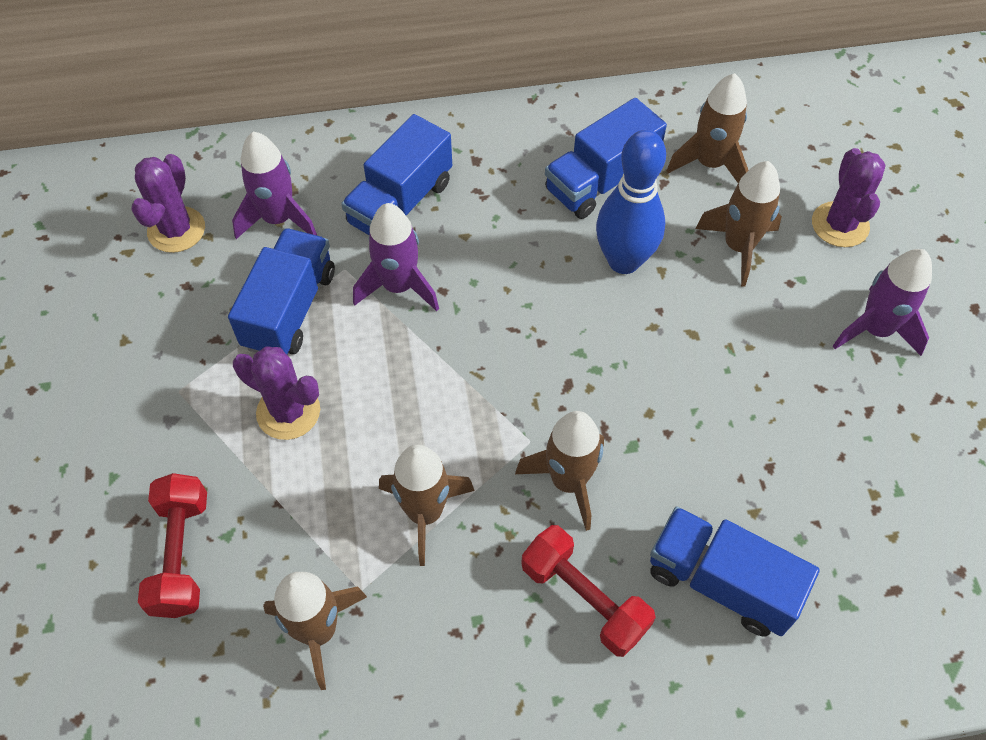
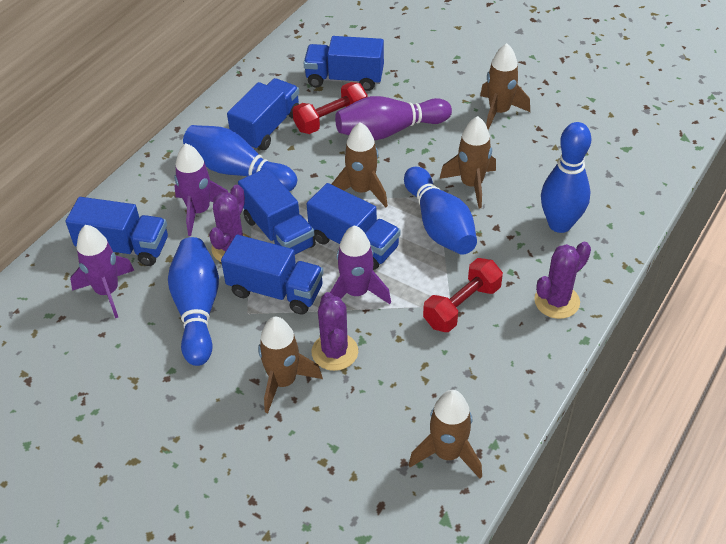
blue bowling pin: 1 -> 4
blue truck: 4 -> 6
purple bowling pin: 0 -> 1

